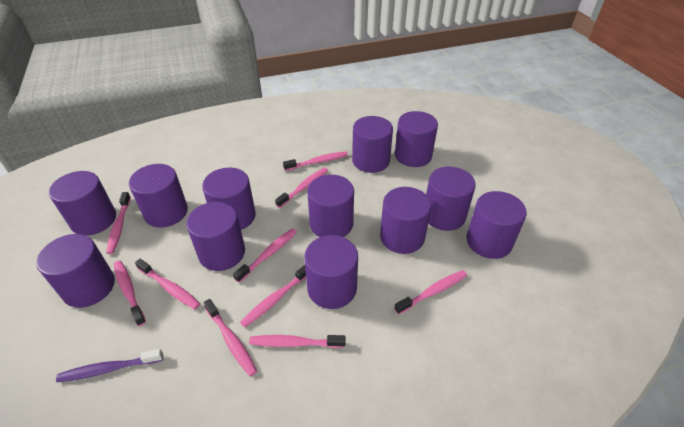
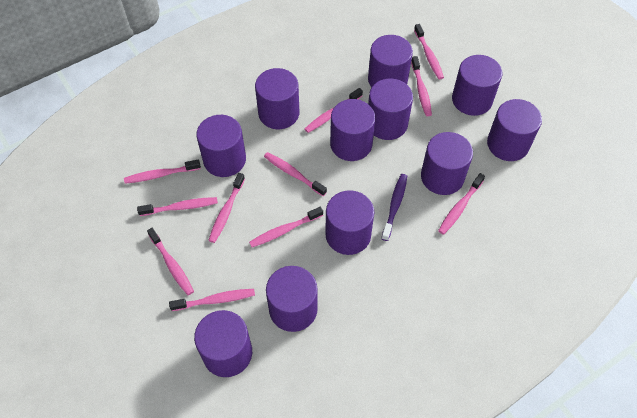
pink toothbrush: 10 -> 11
purple cylinder: 12 -> 11

